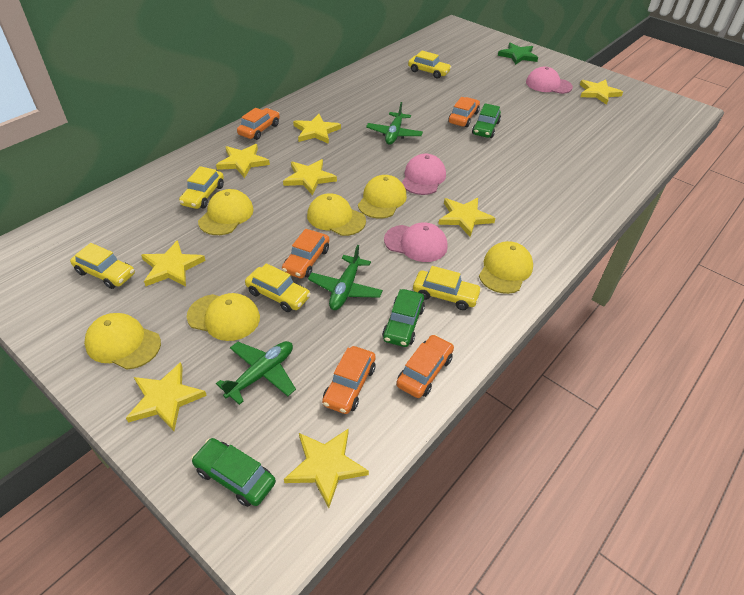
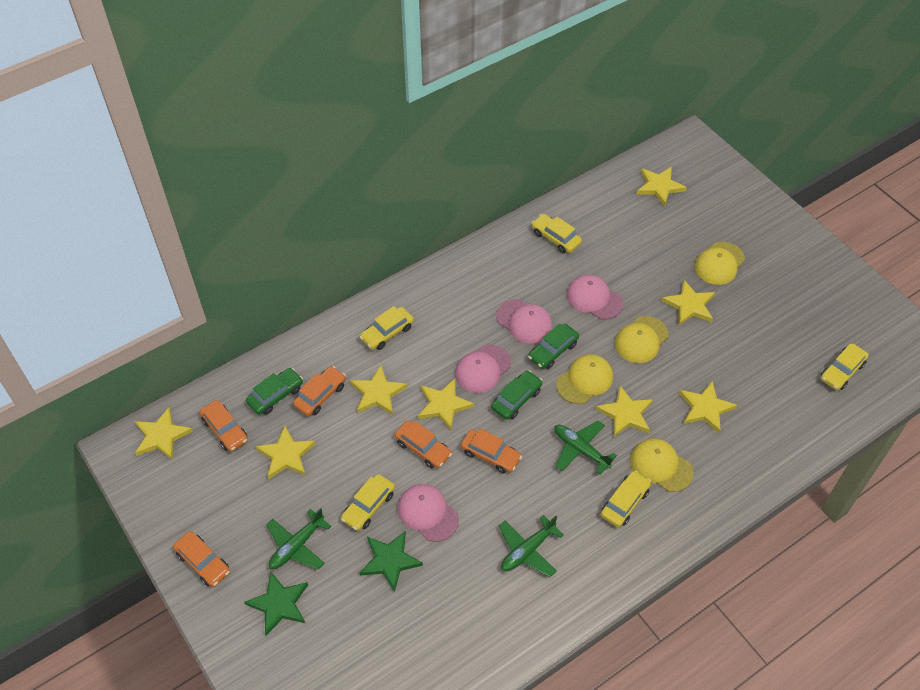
green star: 1 -> 2
pink cap: 3 -> 4
yellow cap: 6 -> 4

